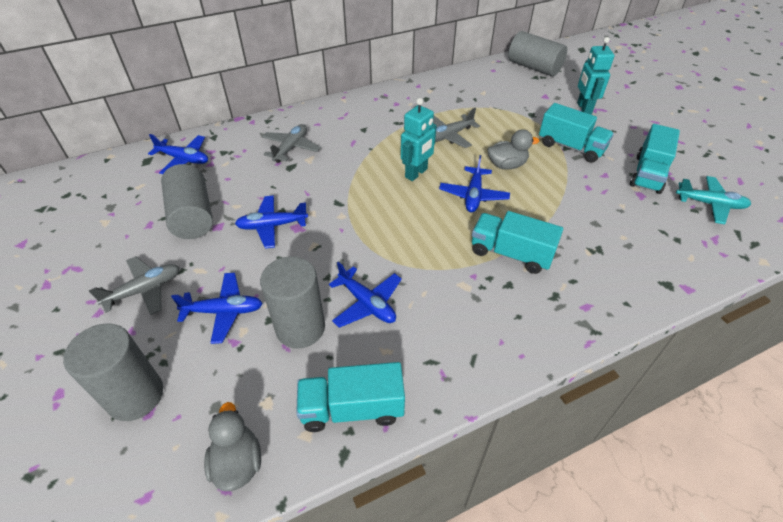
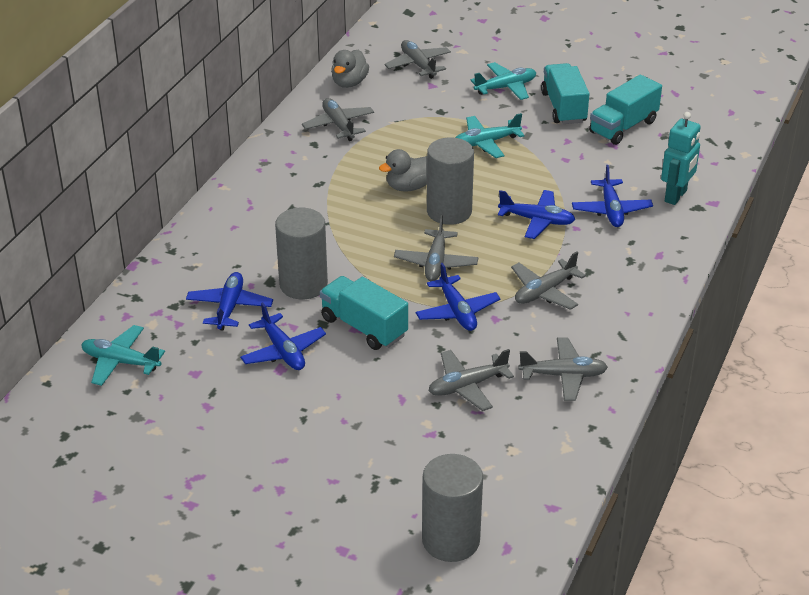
grey cylinder: 4 -> 3
grey plane: 3 -> 6
turquoise plane: 1 -> 3
turquoise robot: 2 -> 1
turquoise truck: 4 -> 3

